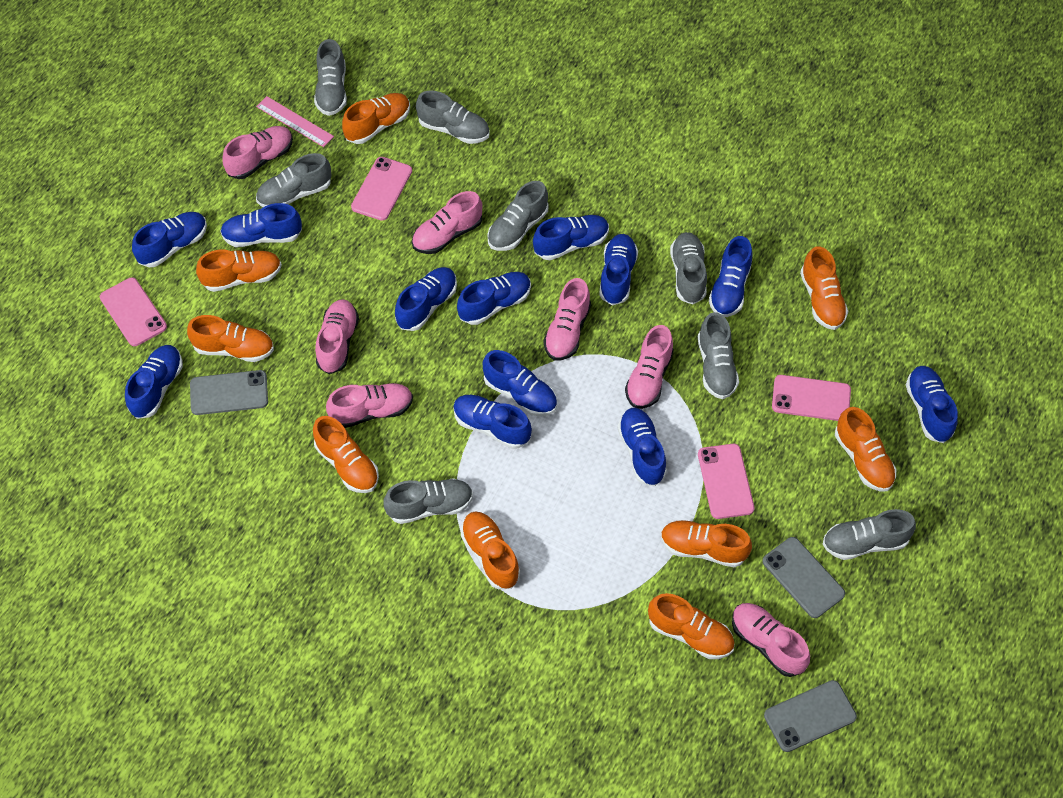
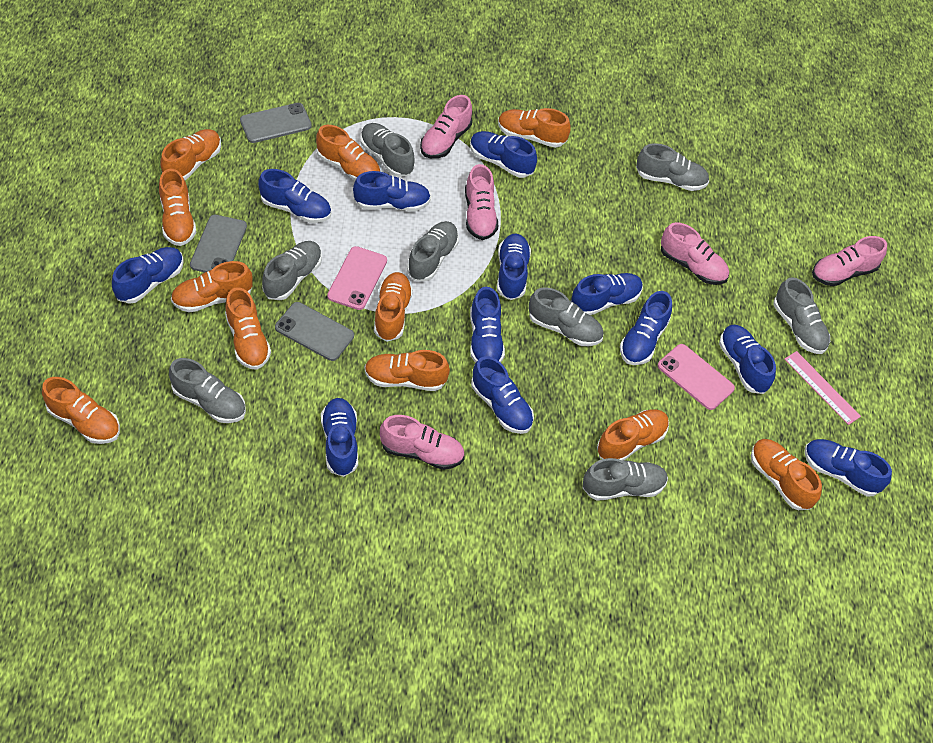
orange shoe: 9 -> 11
pink phone: 4 -> 2
pink shoe: 7 -> 5

